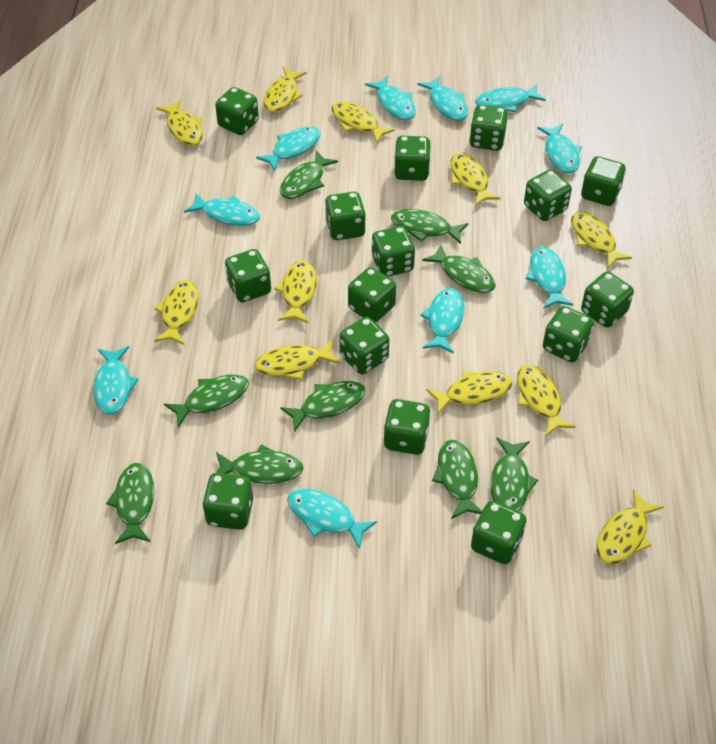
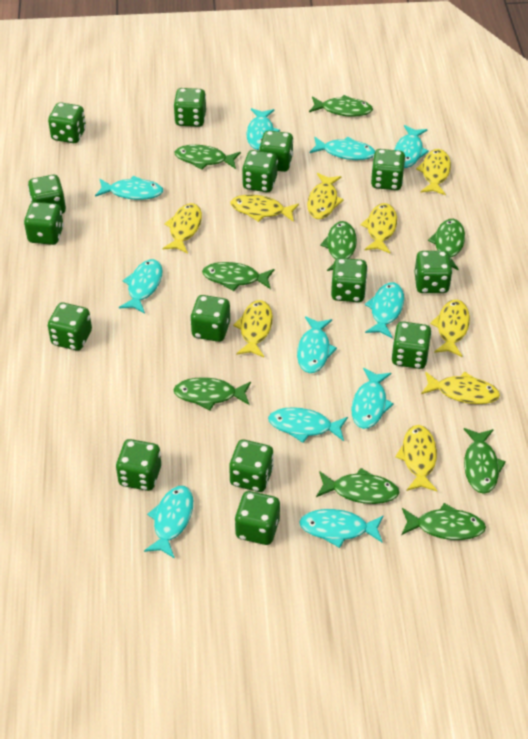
turquoise fish: 10 -> 11
yellow fish: 11 -> 9

